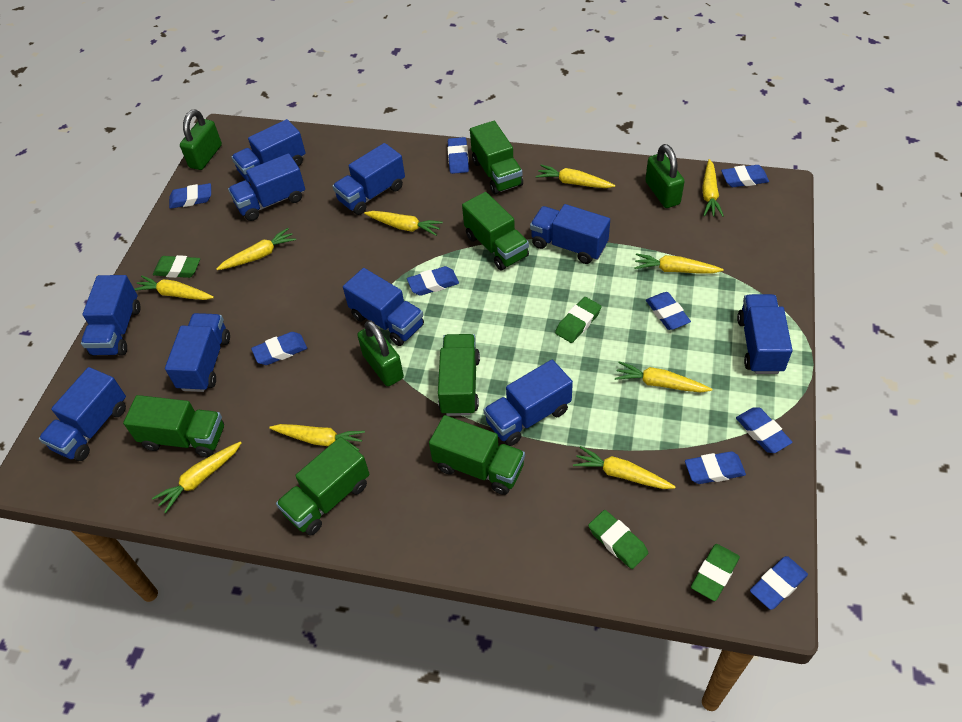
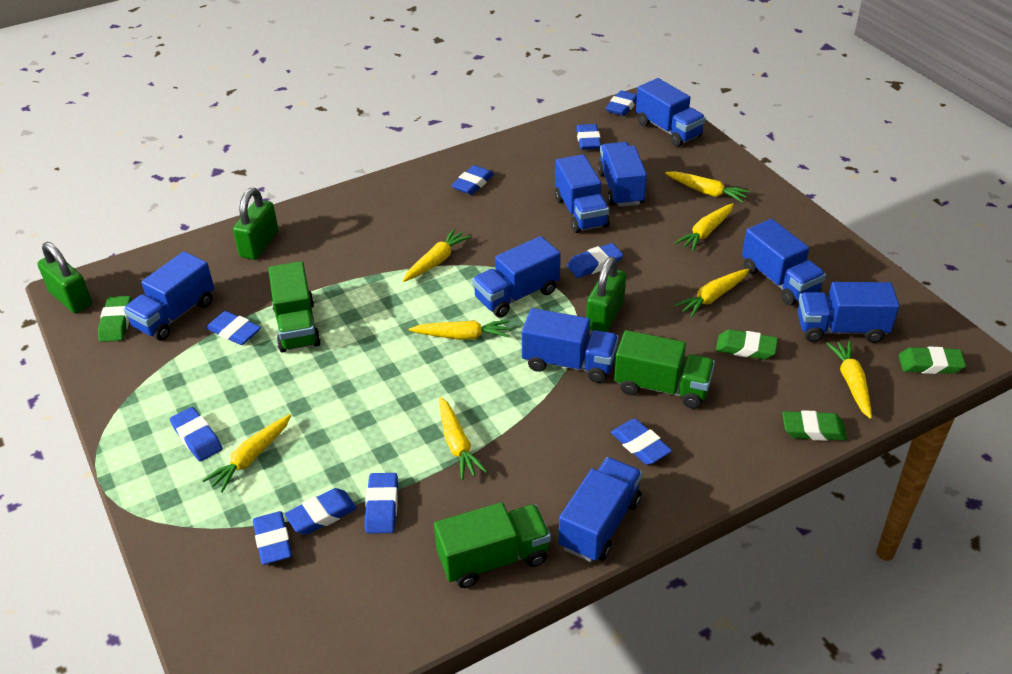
blue eraser: 9 -> 10
blue truck: 10 -> 9
green truck: 6 -> 3
yellow carrot: 10 -> 8

